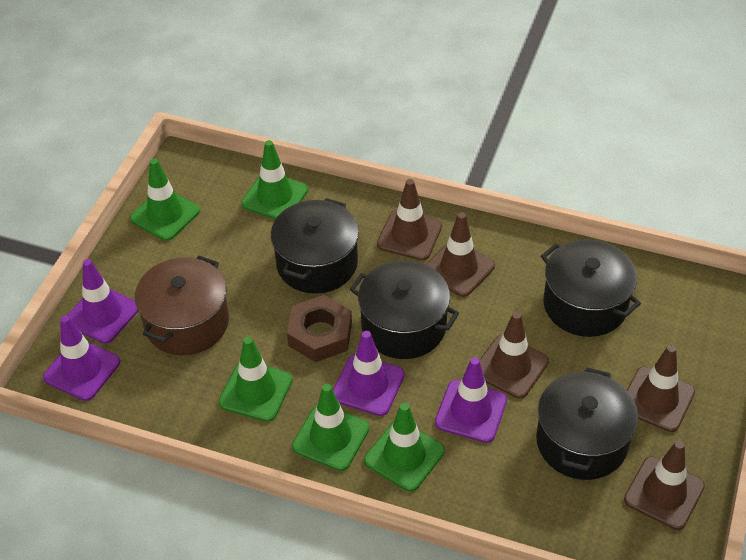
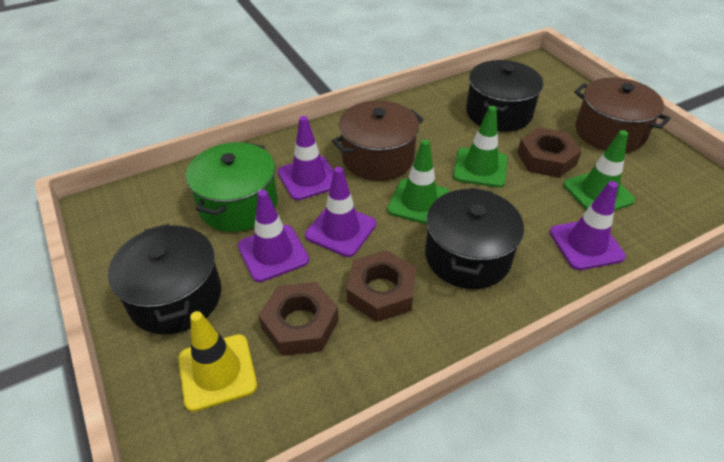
black pot: 4 -> 3
brown nut: 1 -> 3
brown pot: 1 -> 2
brown traffic cone: 5 -> 0
green pot: 0 -> 1
green traffic cone: 5 -> 3
yellow traffic cone: 0 -> 1

